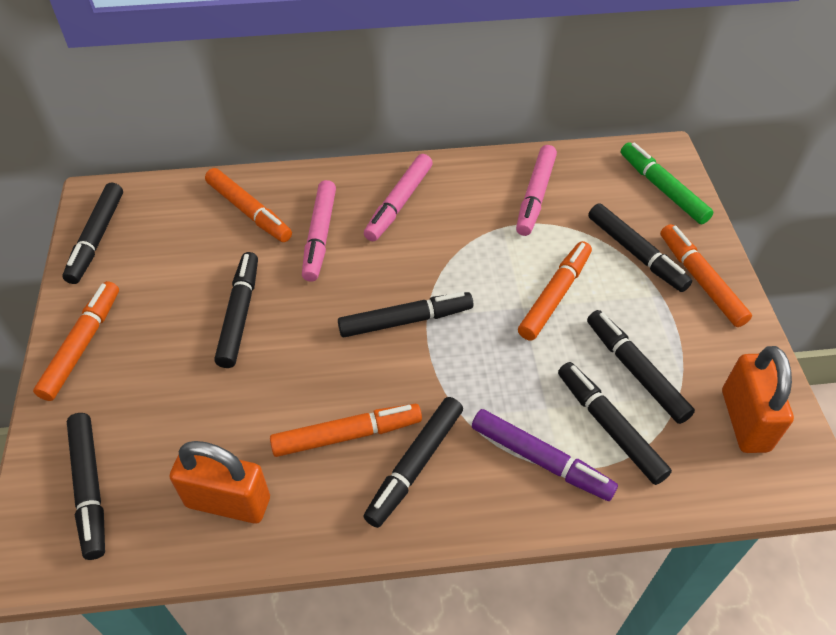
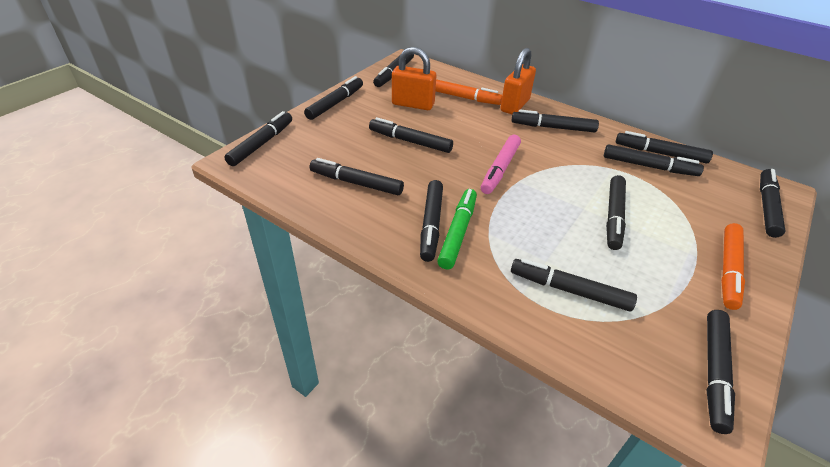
black marker: 8 -> 13
orange marker: 5 -> 2
pink marker: 3 -> 1
purple marker: 1 -> 0

